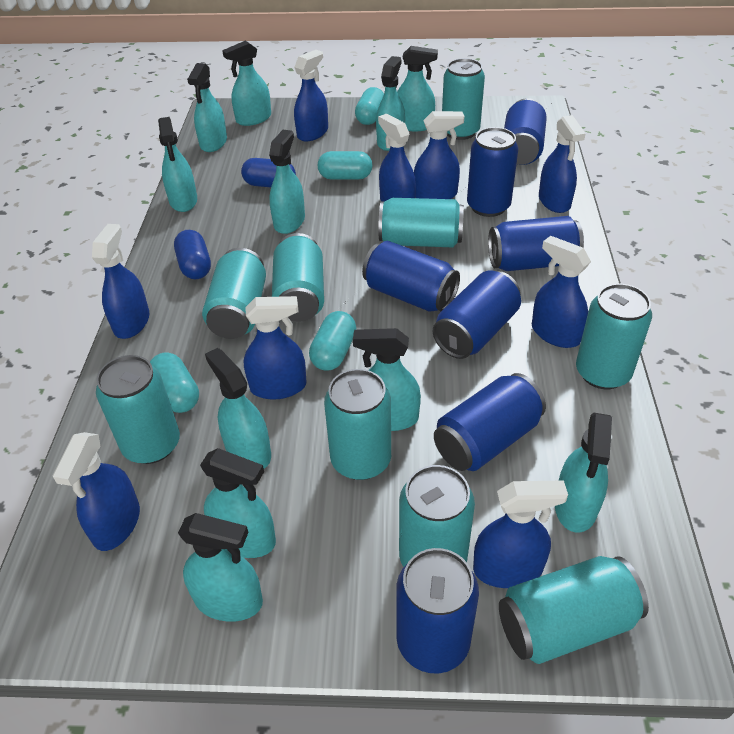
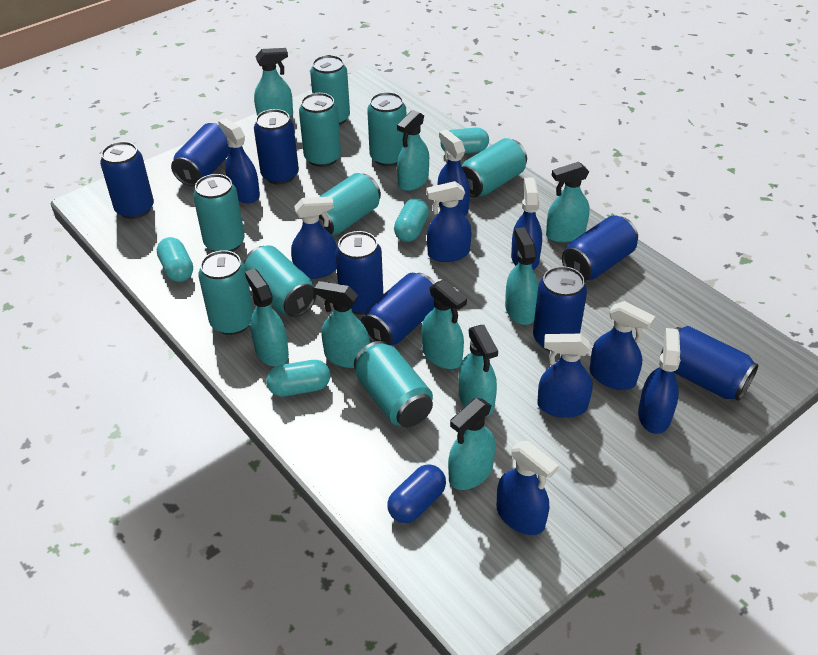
blue can: 7 -> 8
blue capsule: 2 -> 1
turquoise spray bottle: 11 -> 9

